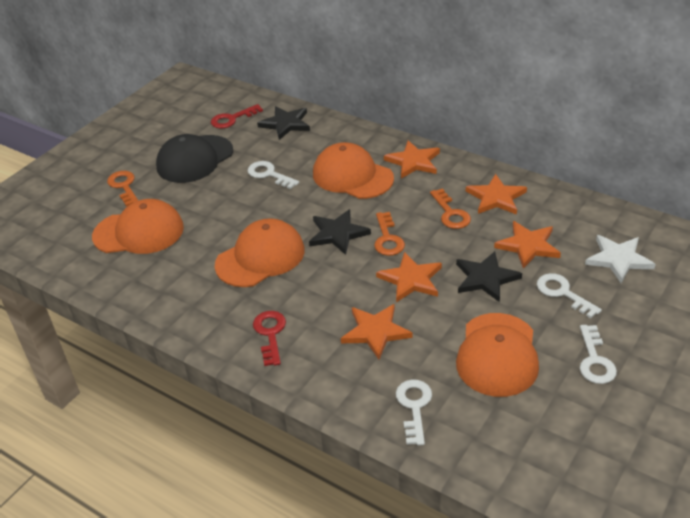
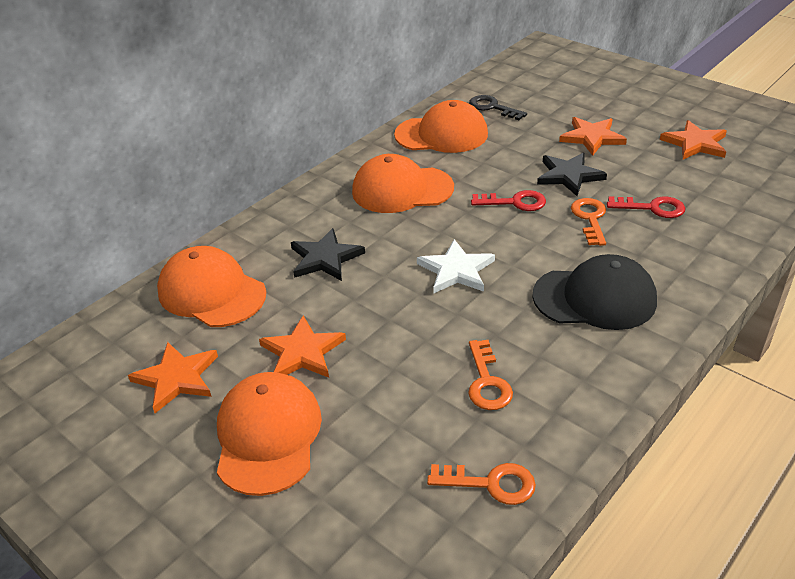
black key: 0 -> 1
black star: 3 -> 2
orange star: 5 -> 4
white key: 4 -> 0

